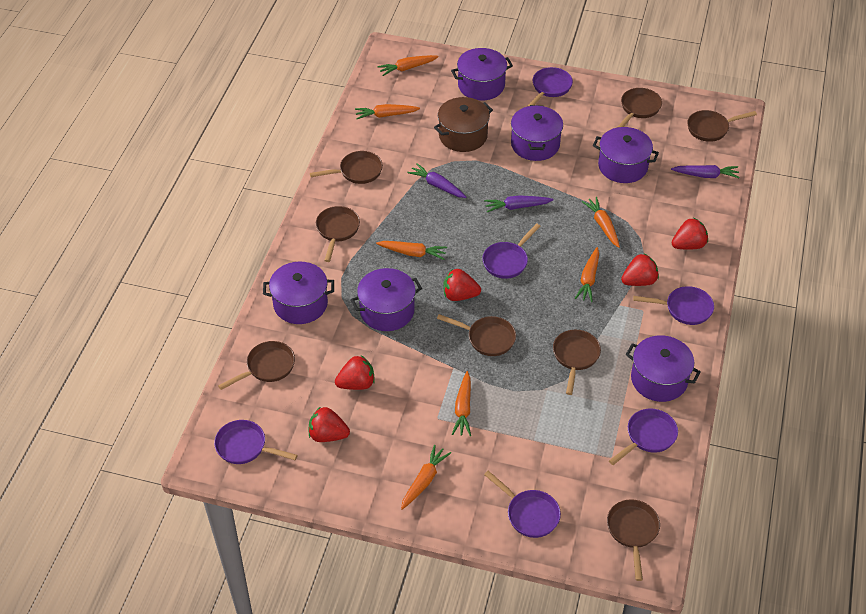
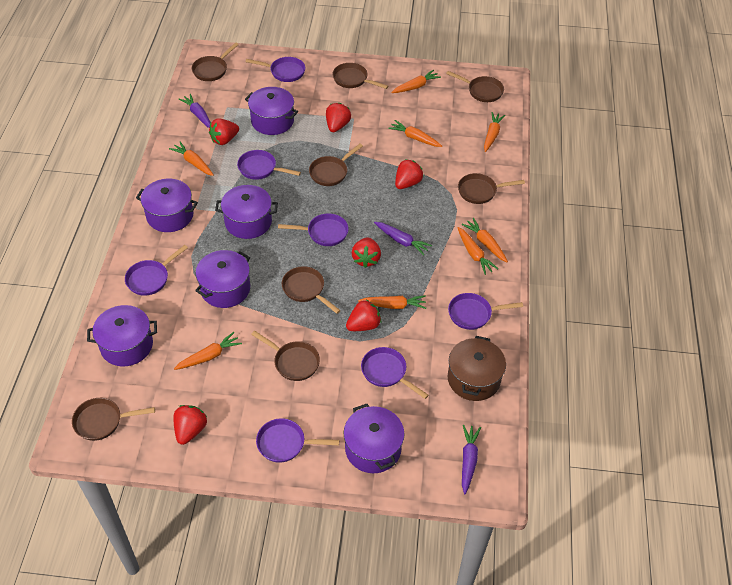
orange carrot: 7 -> 8
purple pan: 6 -> 7
red strawberry: 5 -> 6

